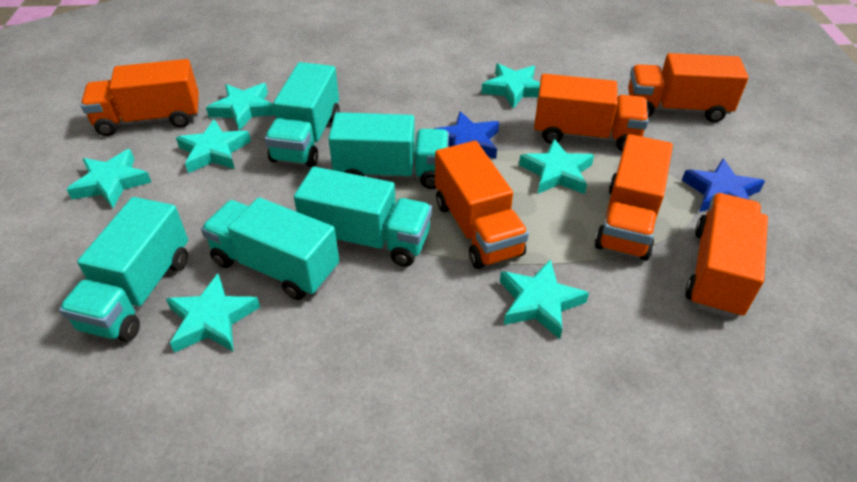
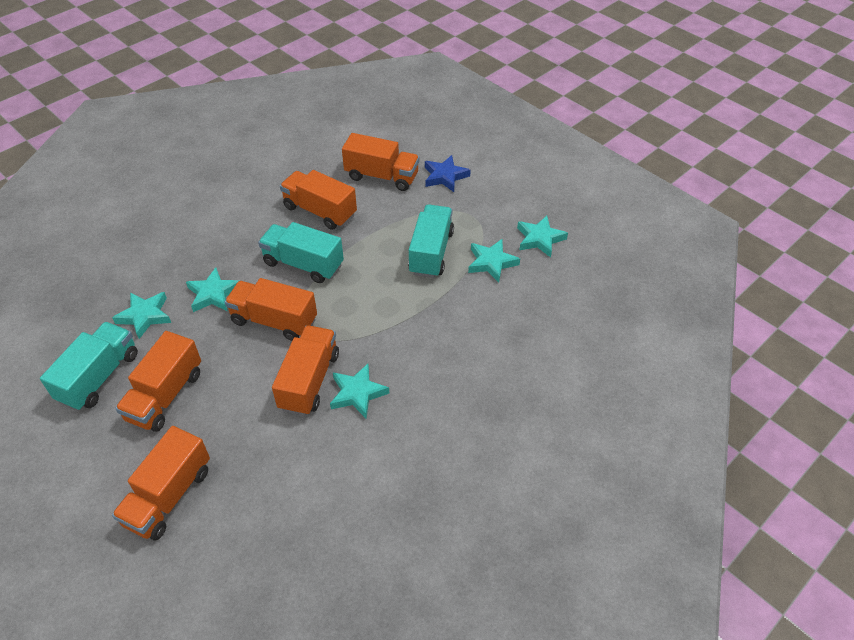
blue star: 2 -> 1
turquoise star: 7 -> 5
turquoise truck: 5 -> 3

